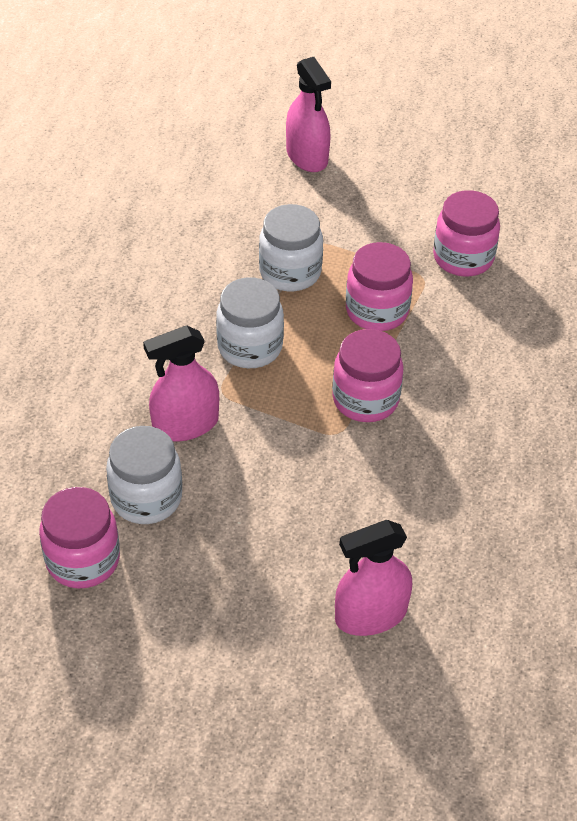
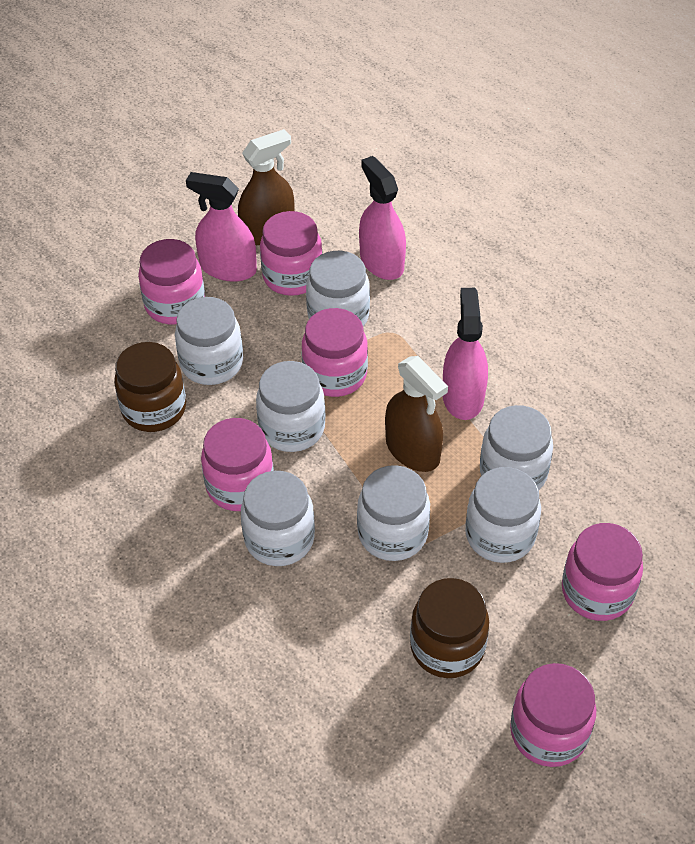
brown jar: 0 -> 2
brown spray bottle: 0 -> 2
pink jar: 4 -> 6
white jar: 3 -> 7

